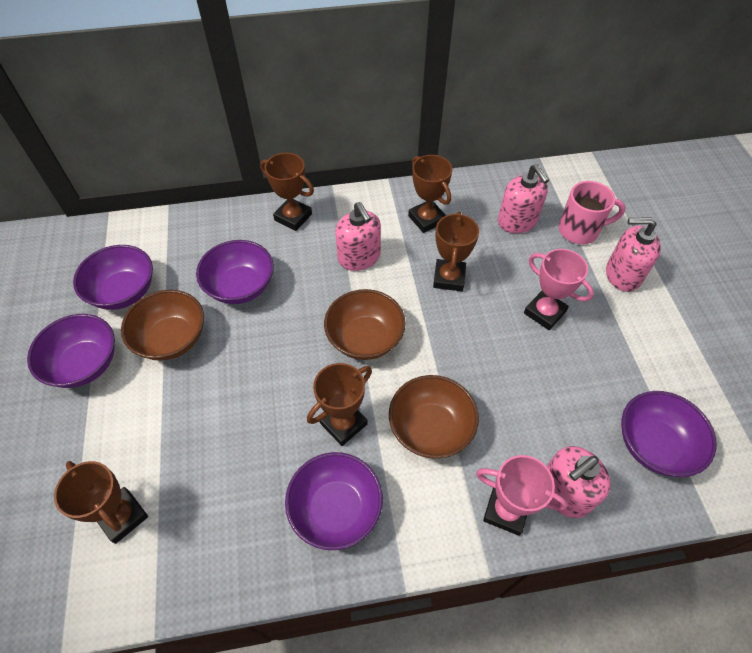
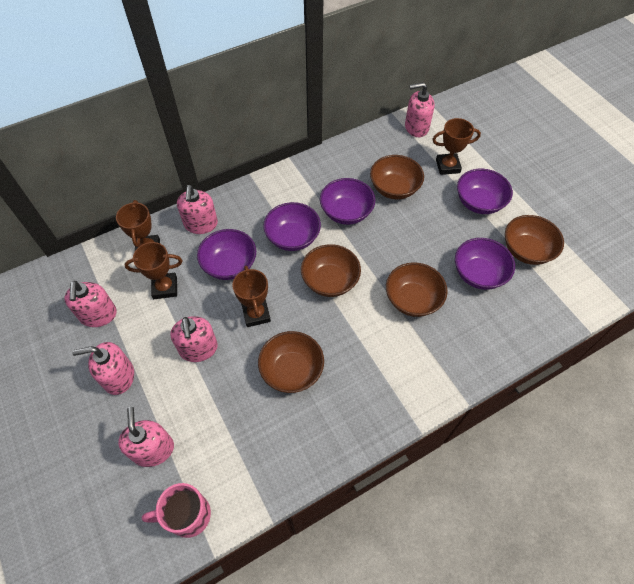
brown bowl: 3 -> 5
brown trophy: 5 -> 4
pink soap dispenser: 4 -> 6
pink trophy: 2 -> 0

